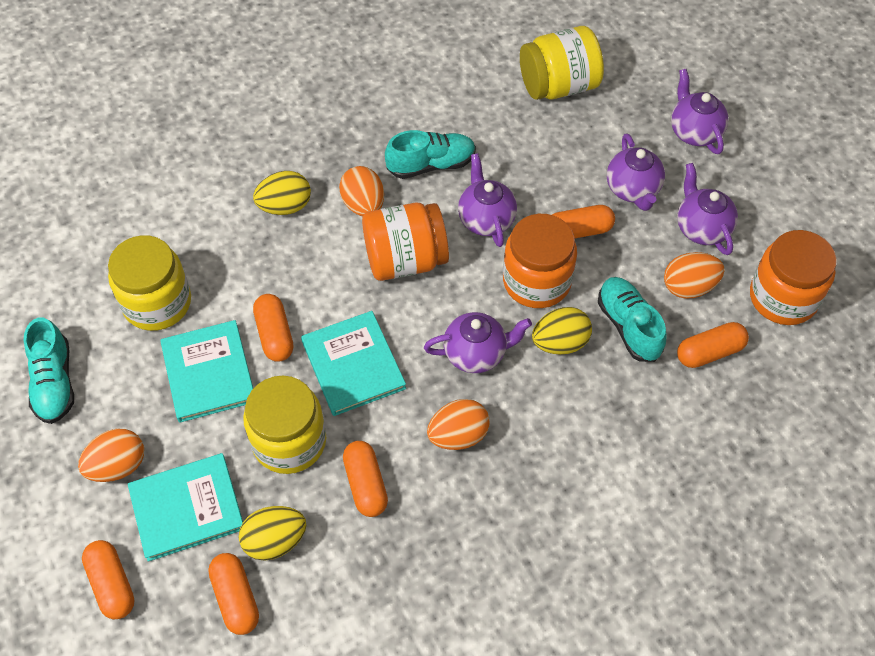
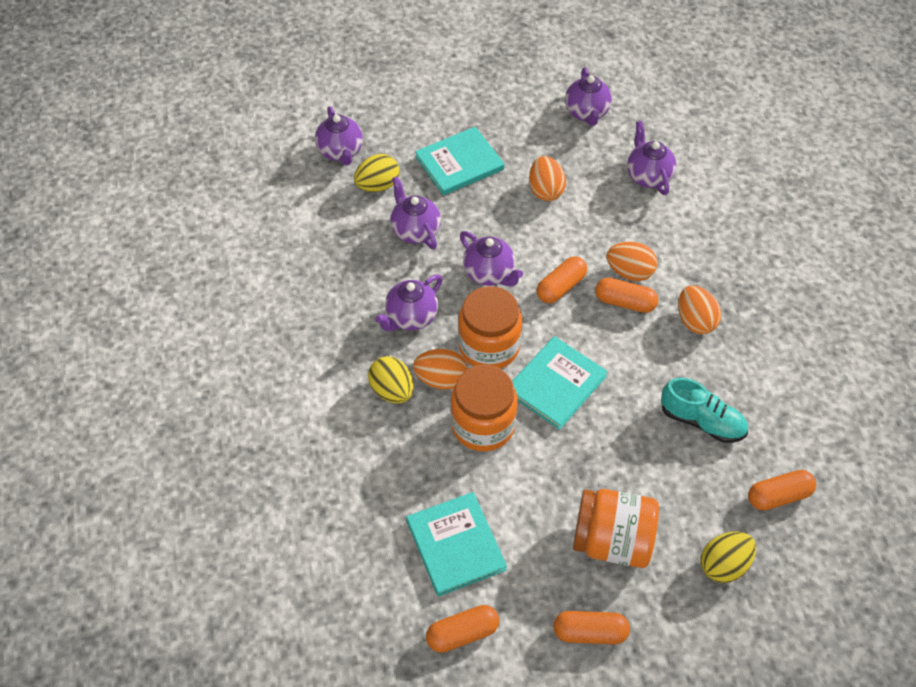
orange capsule: 6 -> 5
purple teapot: 5 -> 6
turquoise shoe: 3 -> 1
yellow jar: 3 -> 0

